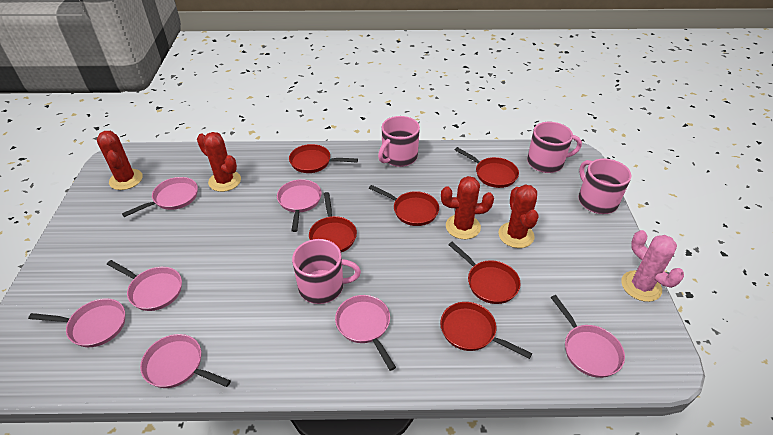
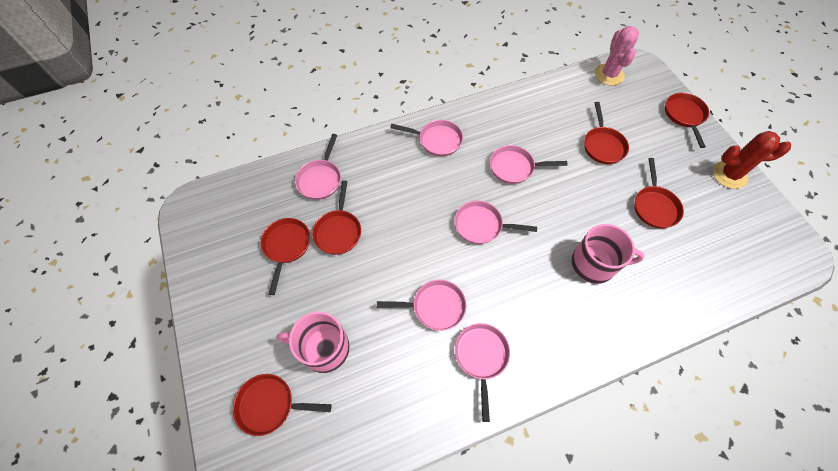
pink mug: 4 -> 2
pink pan: 7 -> 6
red cactus: 4 -> 1

